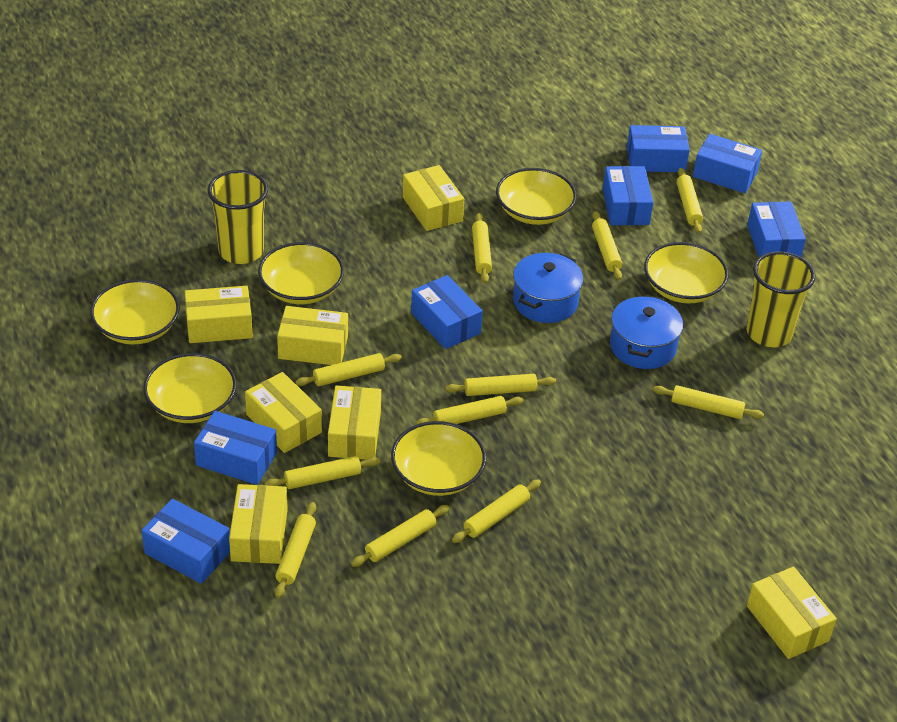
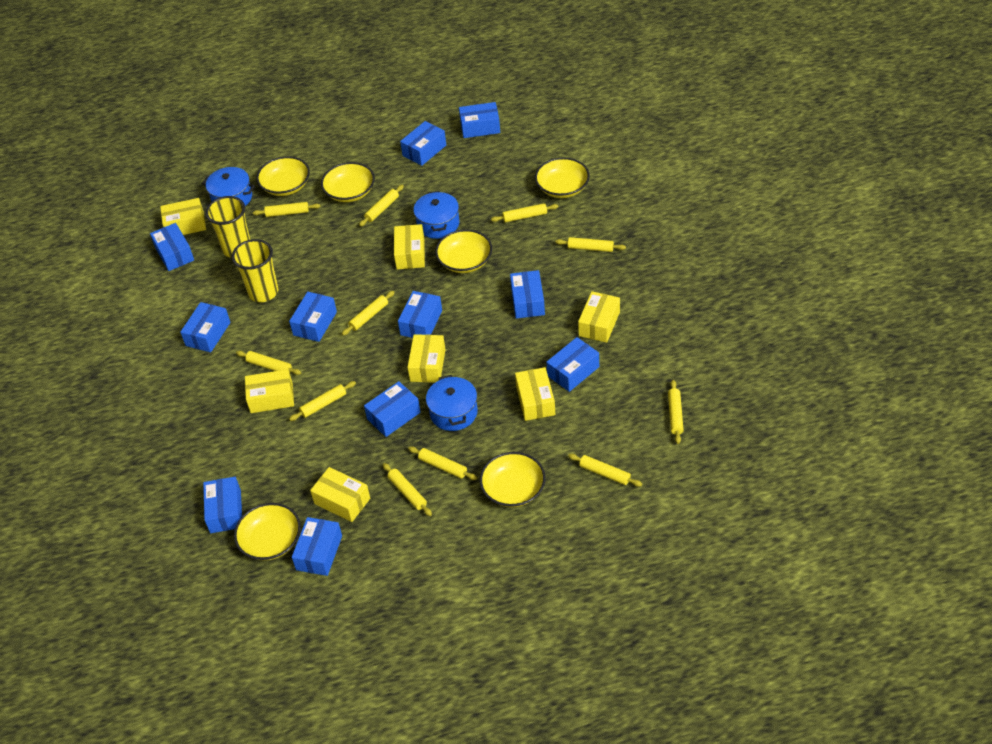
blue box: 7 -> 11
blue pot: 2 -> 3

